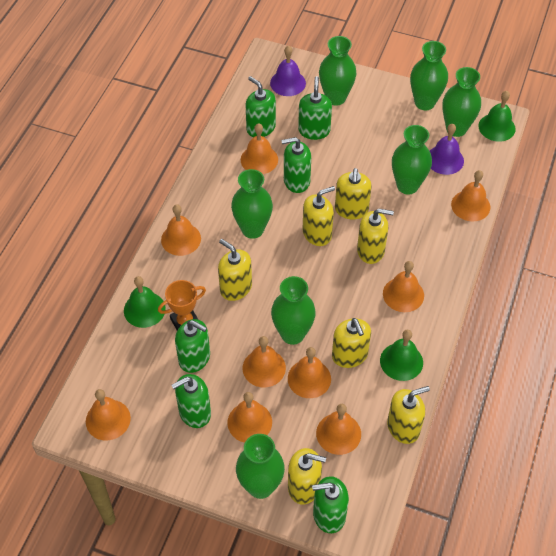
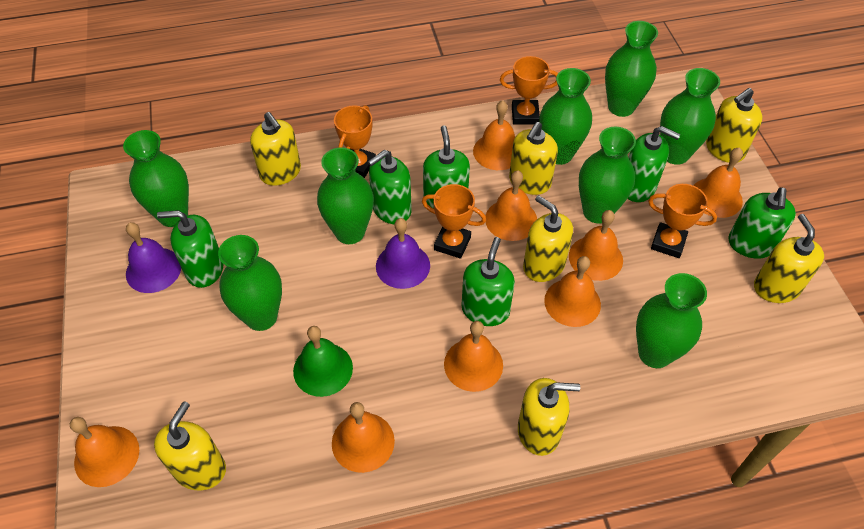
green bell: 3 -> 1
green vase: 7 -> 8
orange bell: 9 -> 8
orange trophy: 1 -> 4

